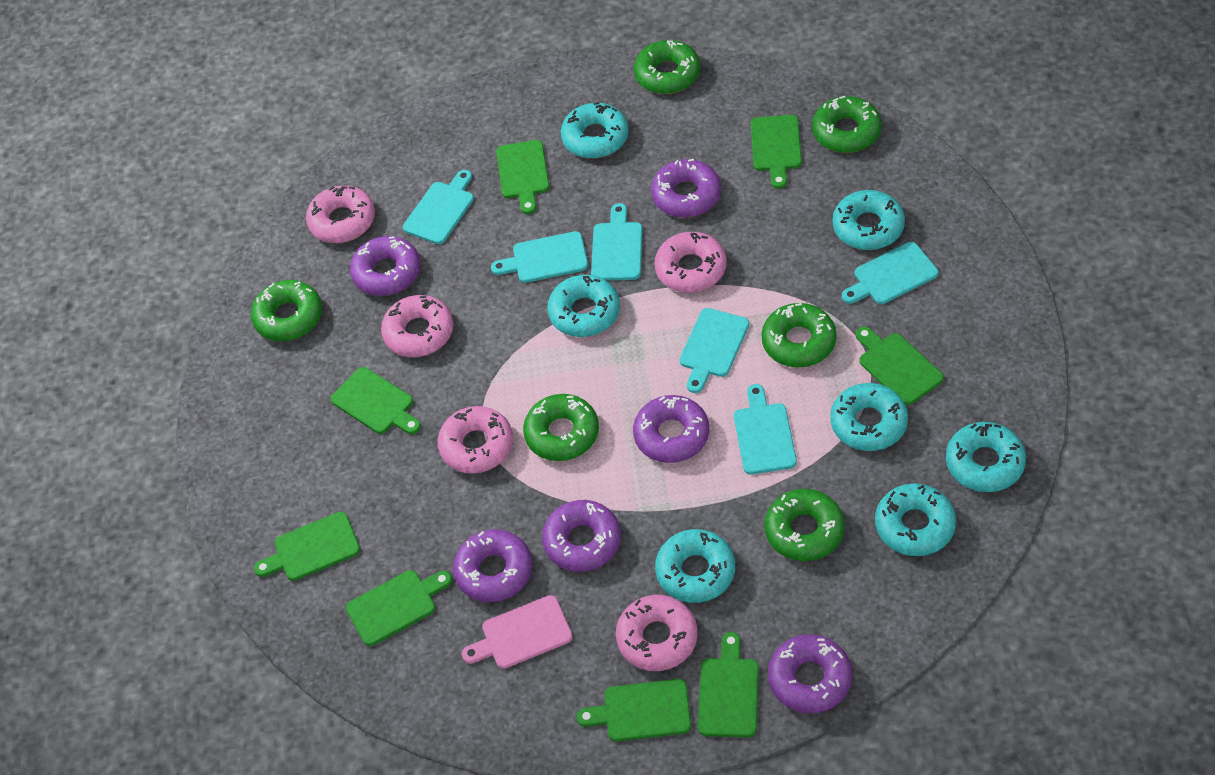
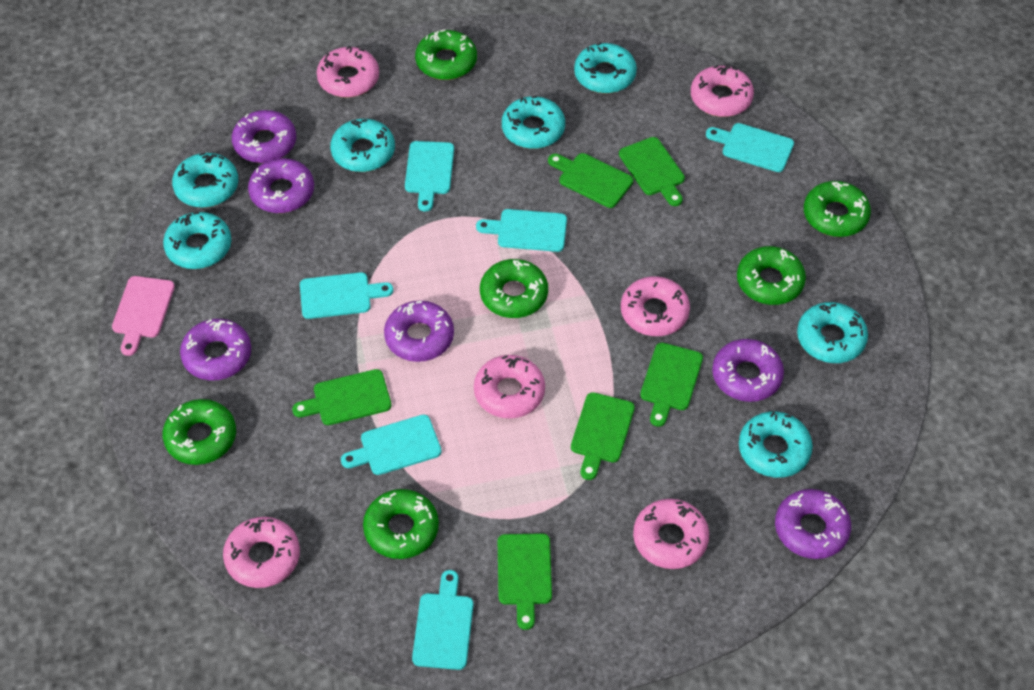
green cutting board: 8 -> 6
pink donut: 5 -> 6

